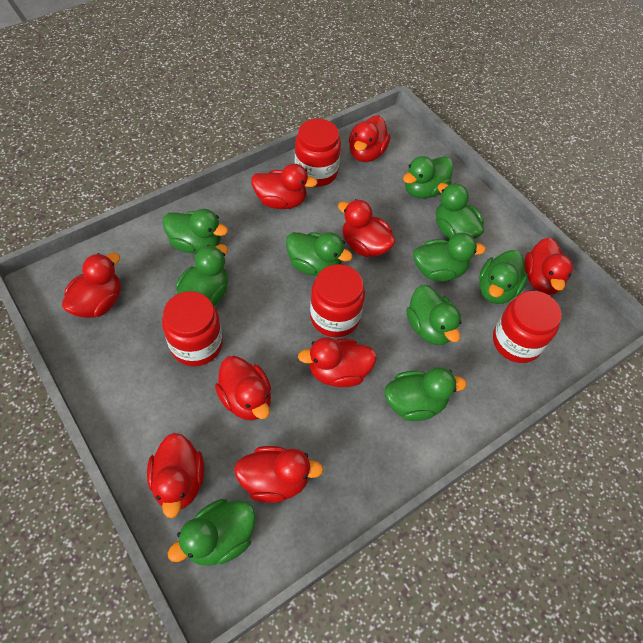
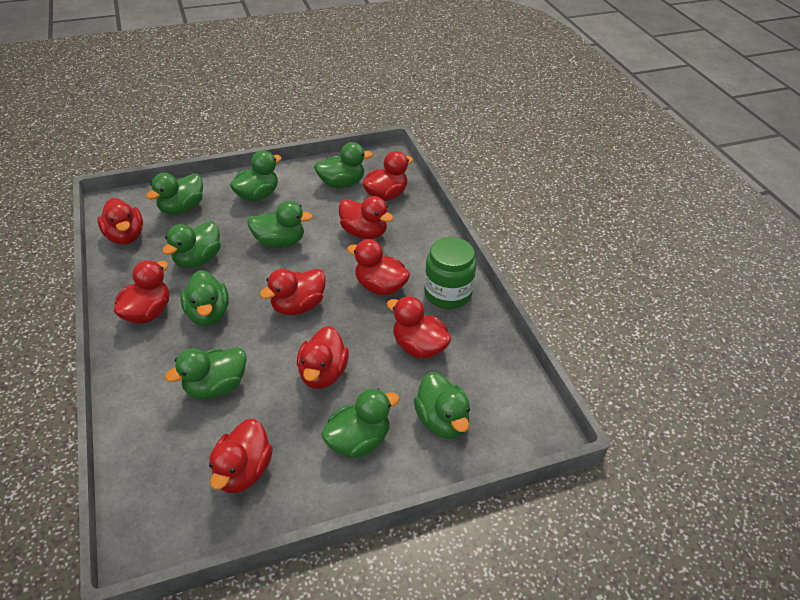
green duck: 10 -> 9
green jar: 0 -> 1
red jar: 4 -> 0

